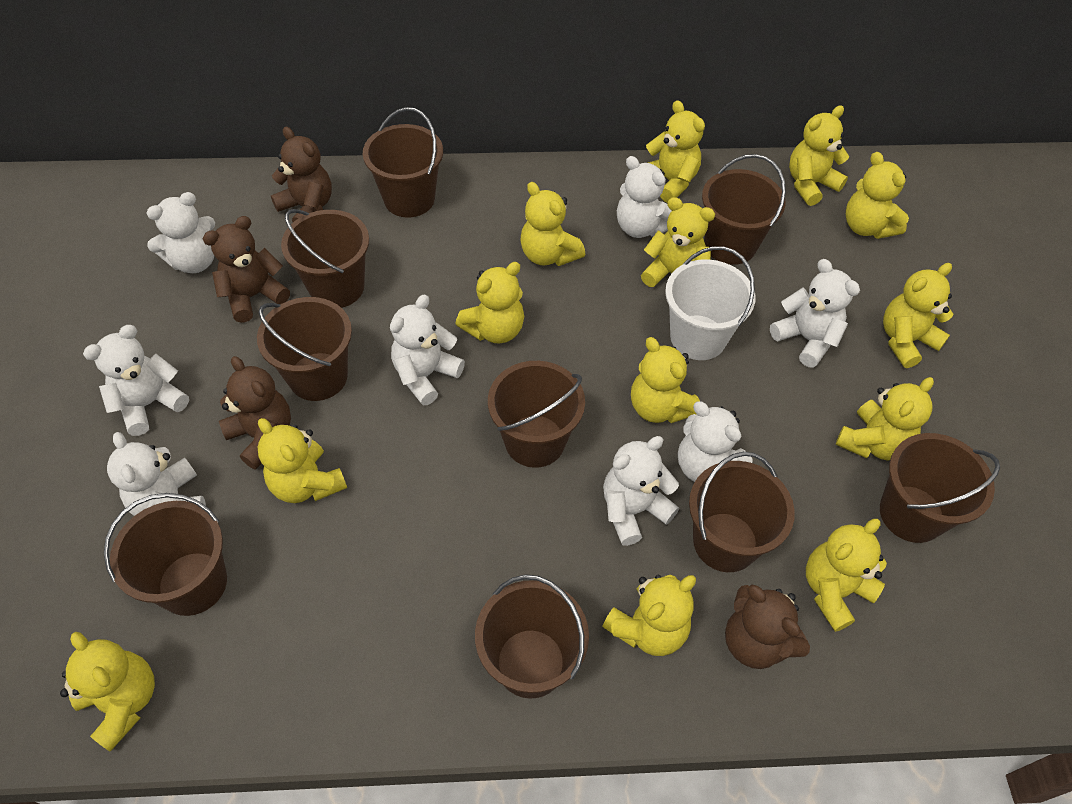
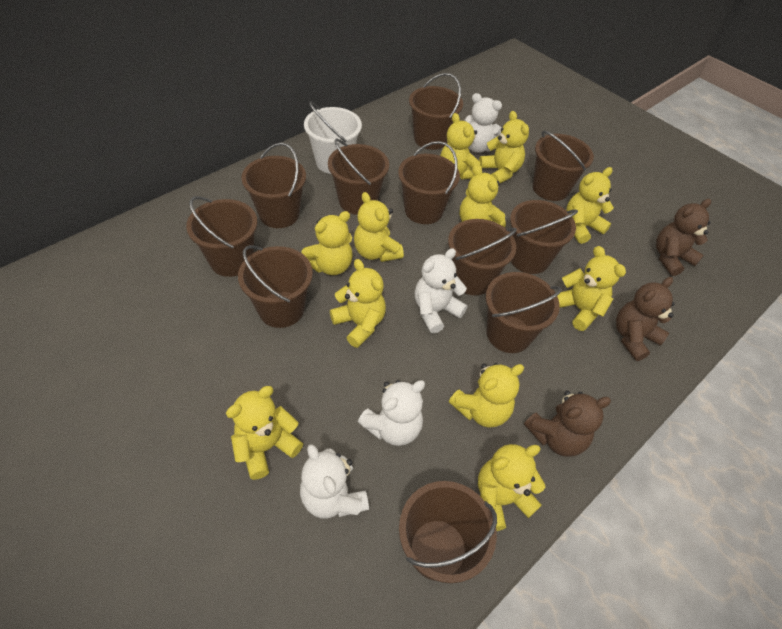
brown bucket: 9 -> 11
brown teddy bear: 4 -> 3
white teddy bear: 8 -> 4
yellow teddy bear: 13 -> 11

